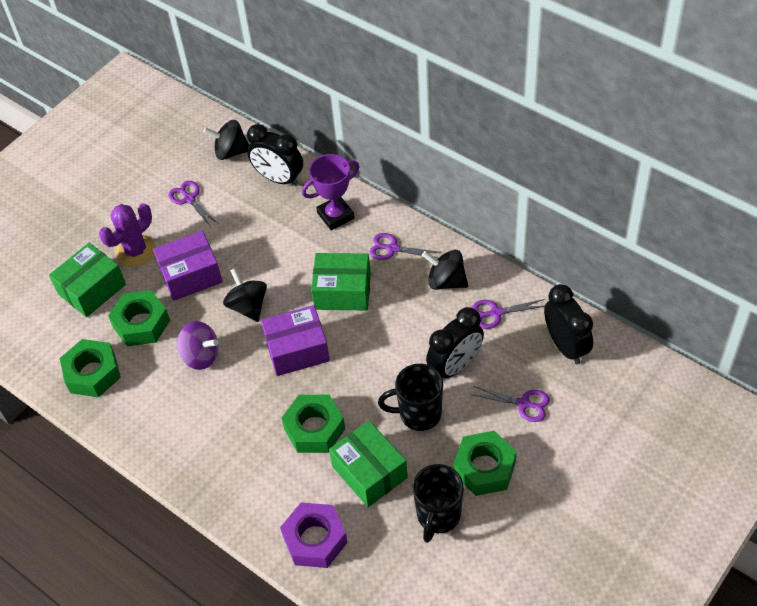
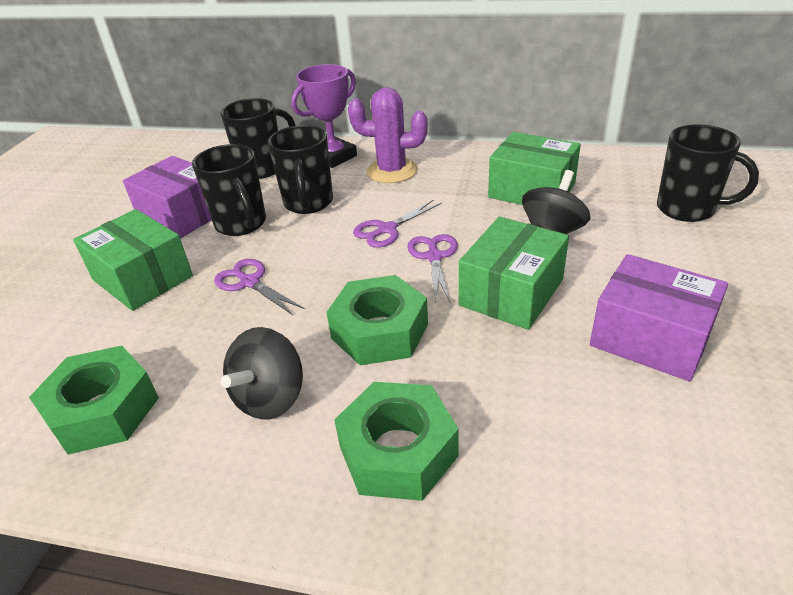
black clock: 3 -> 0
black mug: 2 -> 4
black spinning top: 3 -> 2
green nut: 4 -> 3
purple nut: 1 -> 0
purple scissors: 4 -> 3
purple spinning top: 1 -> 0

